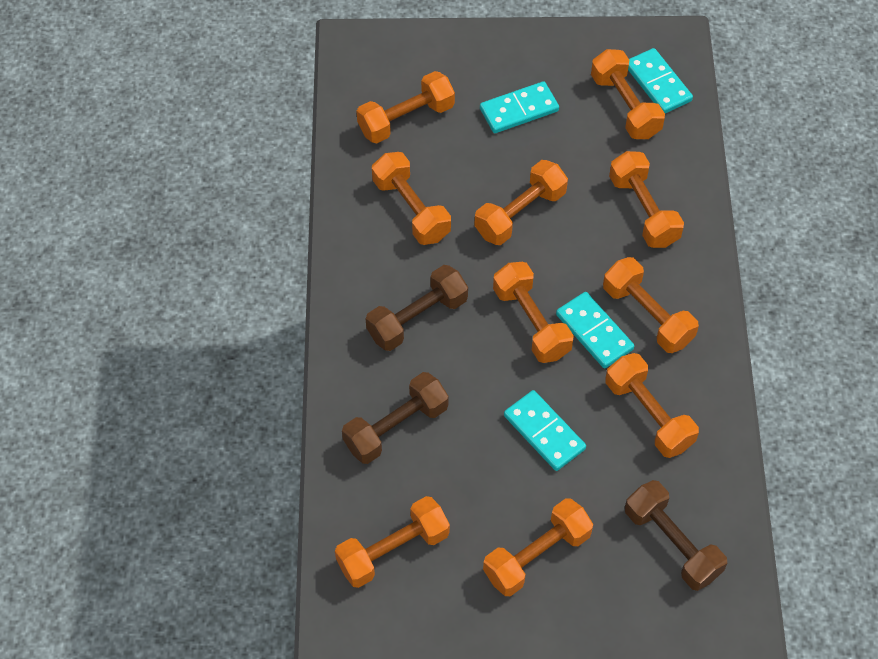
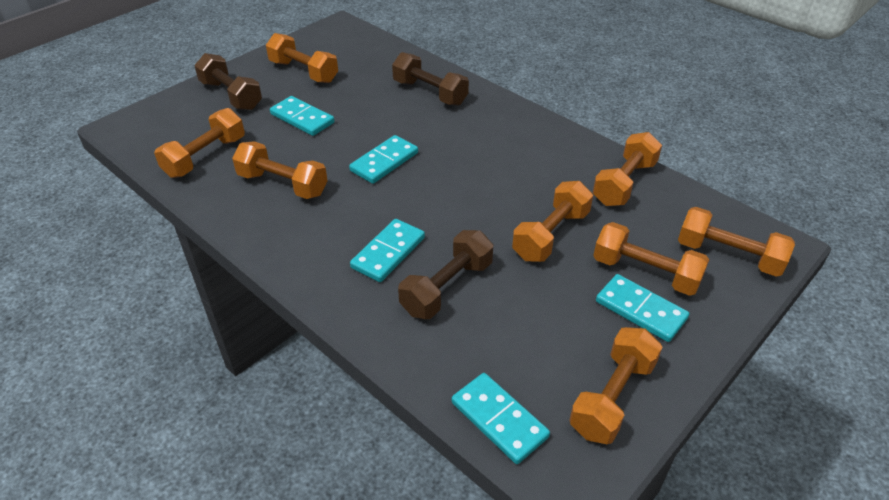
orange dumbbell: 10 -> 8
turquoise domino: 4 -> 5

